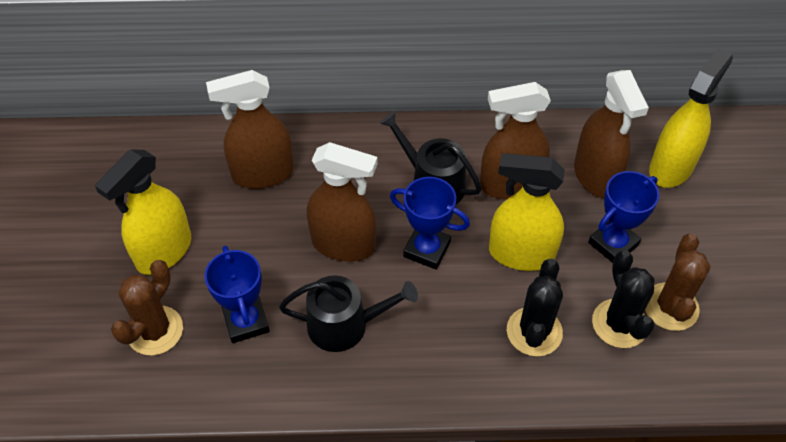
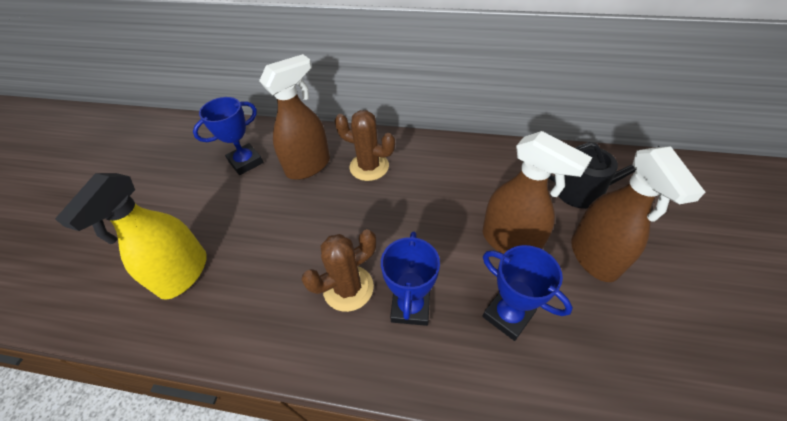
black cactus: 2 -> 0
black watering can: 2 -> 1
brown spray bottle: 4 -> 3
yellow spray bottle: 3 -> 1

